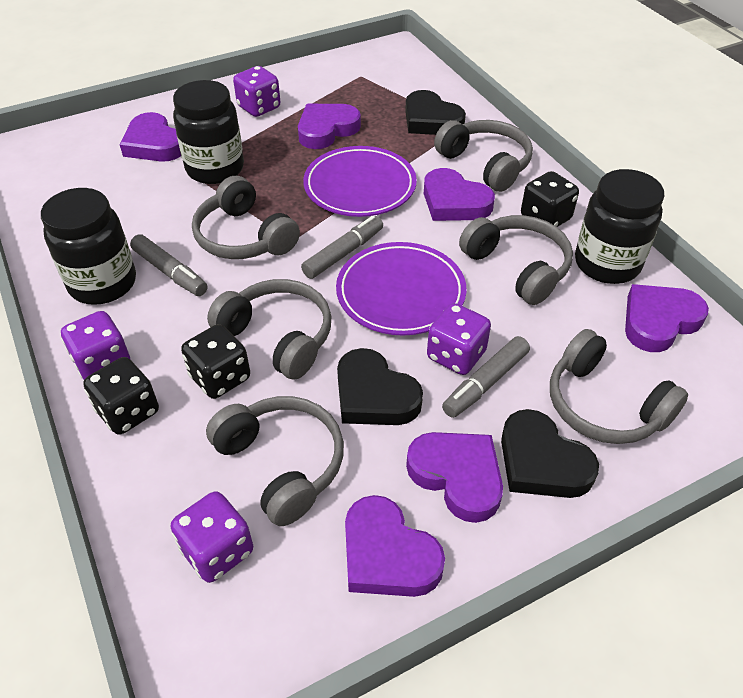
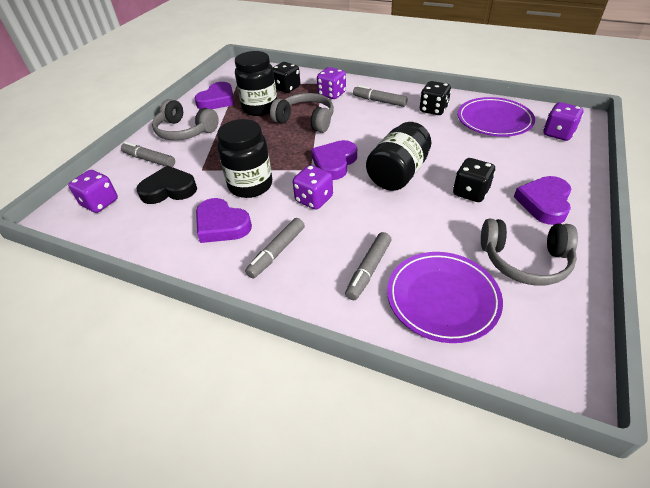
black heart: 3 -> 1
grey headphones: 6 -> 3
grey marker: 3 -> 4
purple heart: 6 -> 4

